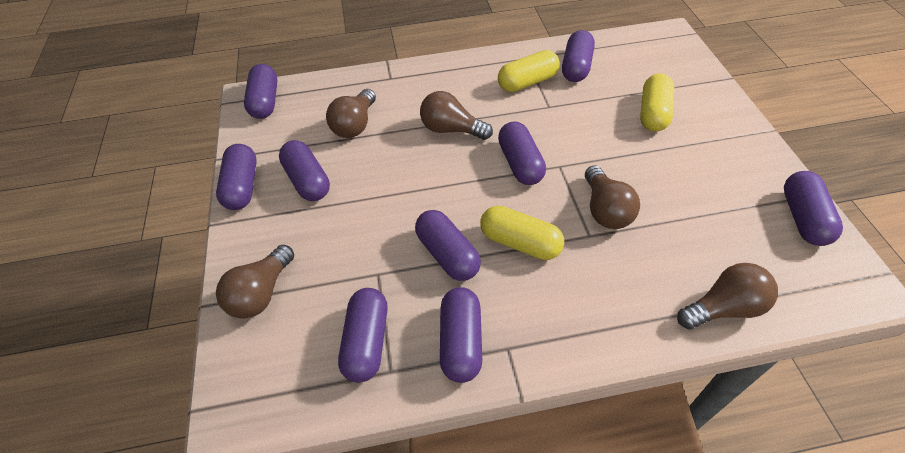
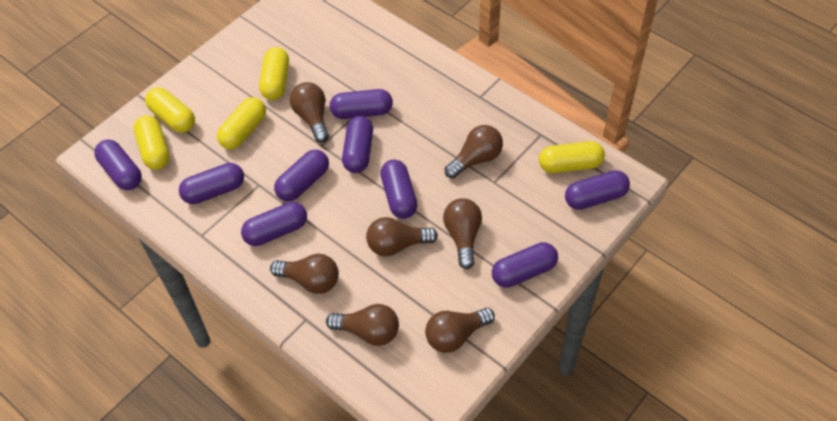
brown light bulb: 5 -> 7
yellow capsule: 3 -> 5

